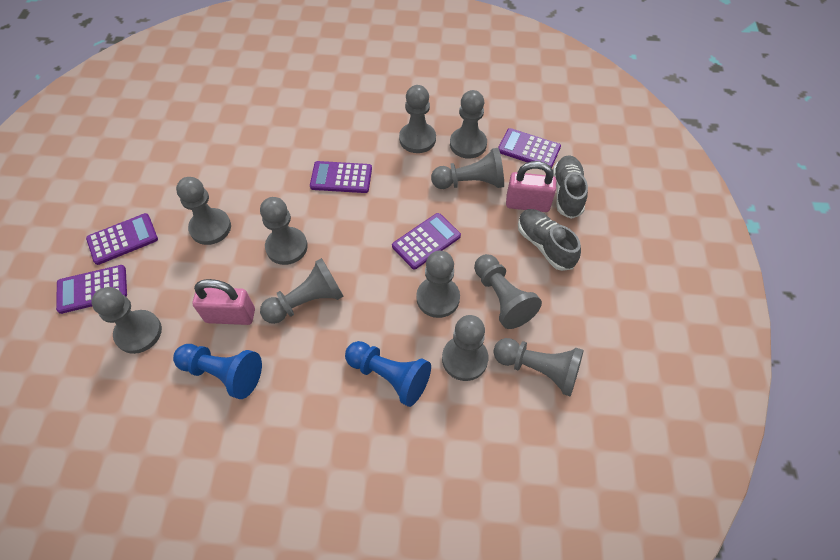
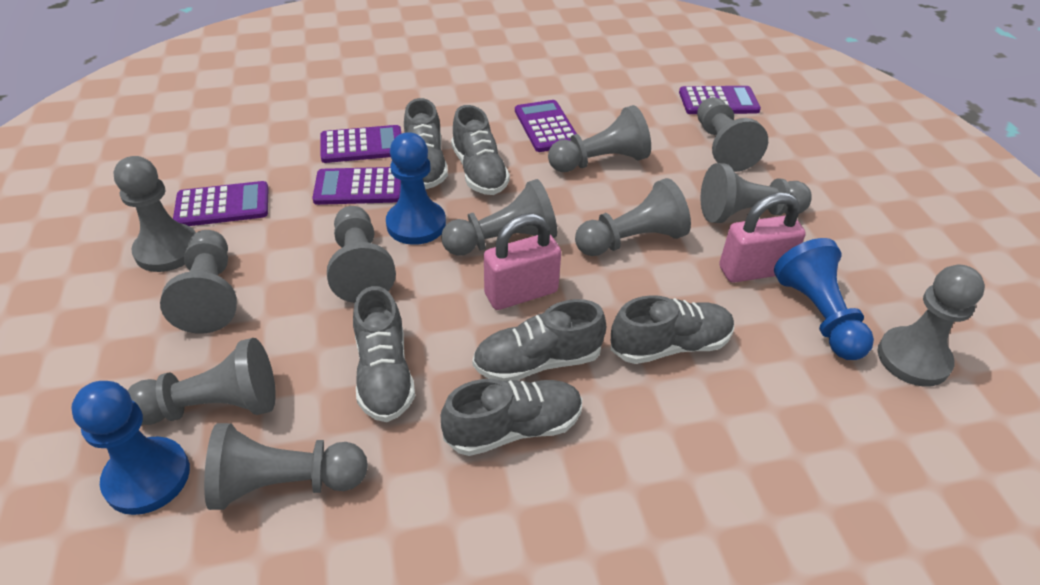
blue pawn: 2 -> 3
grey shoe: 2 -> 6

